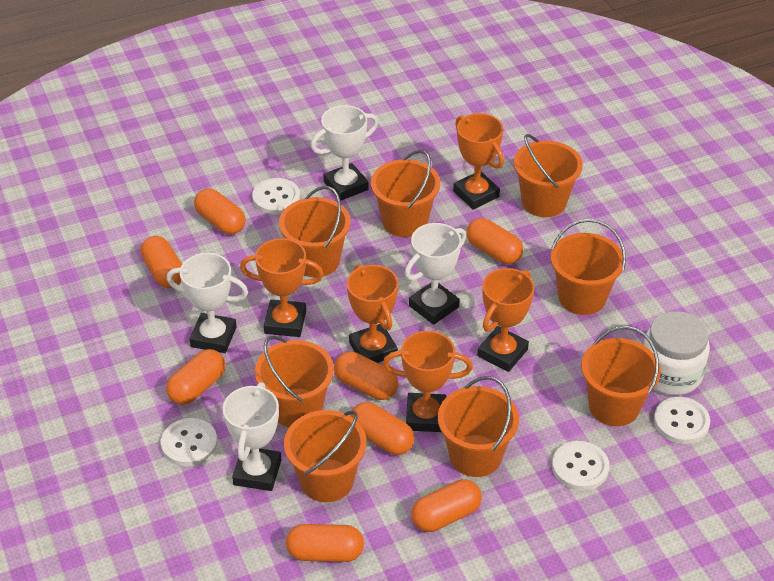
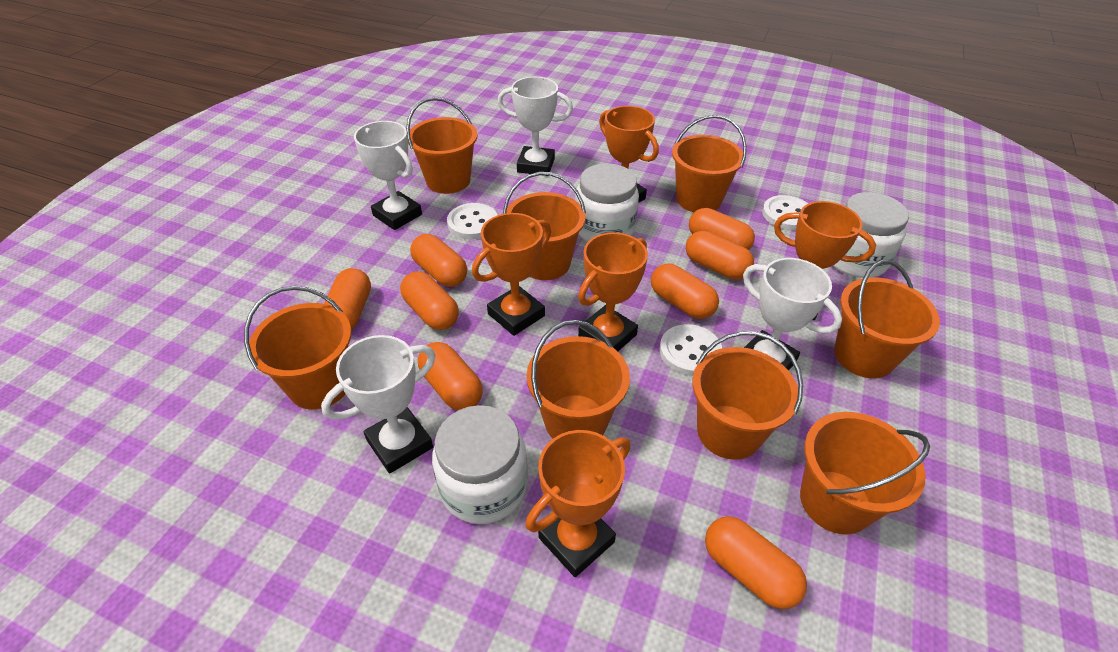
white button: 4 -> 3
white jar: 1 -> 3

